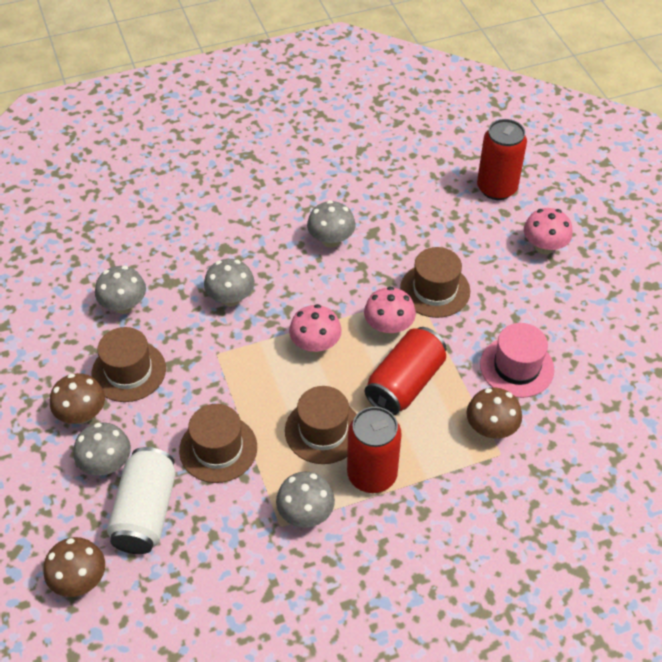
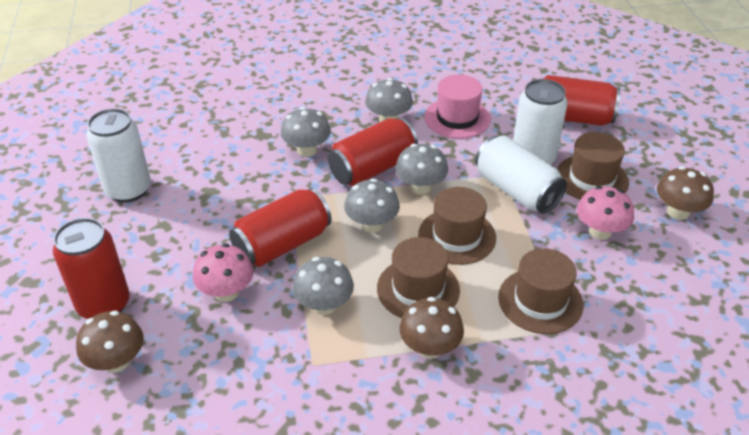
pink mushroom: 3 -> 2
red can: 3 -> 4
white can: 1 -> 3

